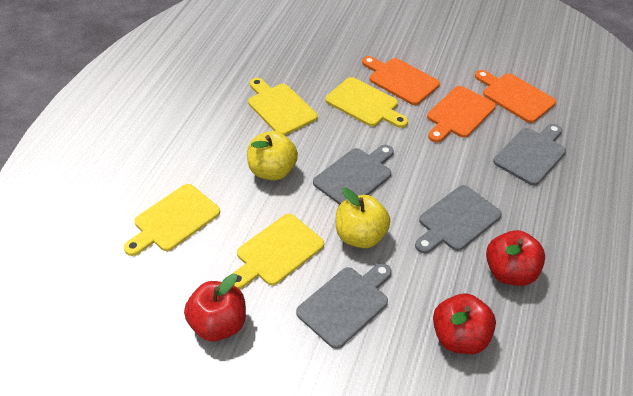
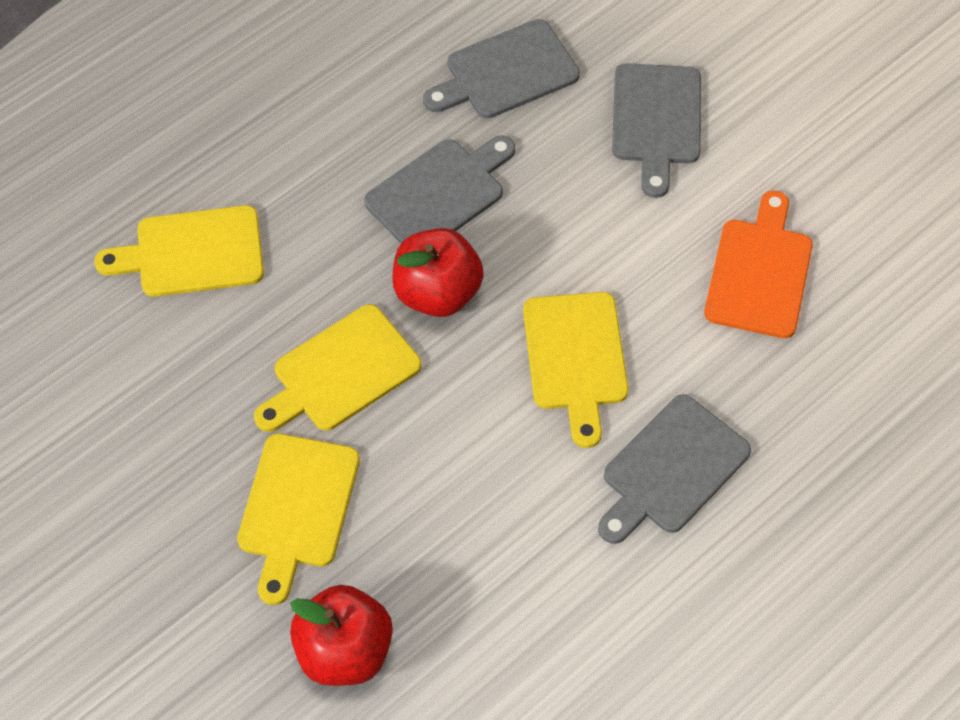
orange cutting board: 3 -> 1
red apple: 3 -> 2
yellow apple: 2 -> 0

